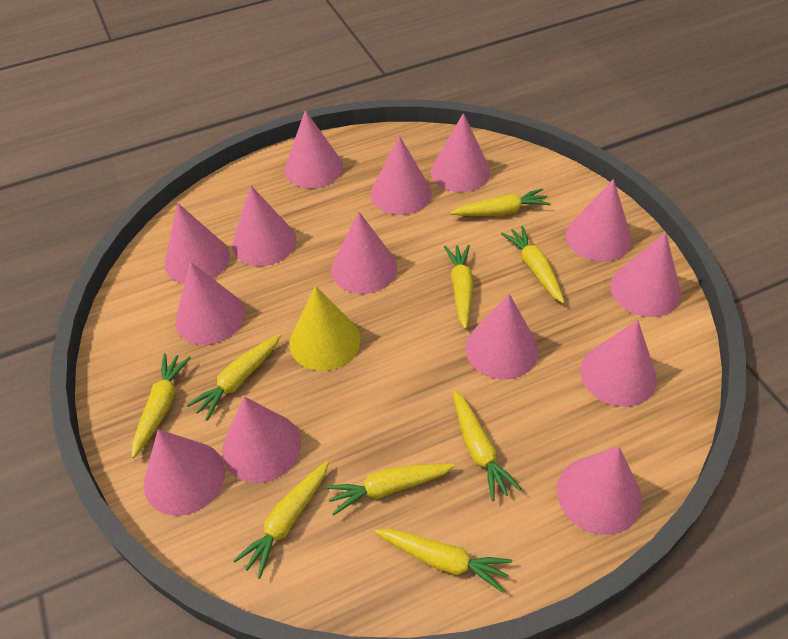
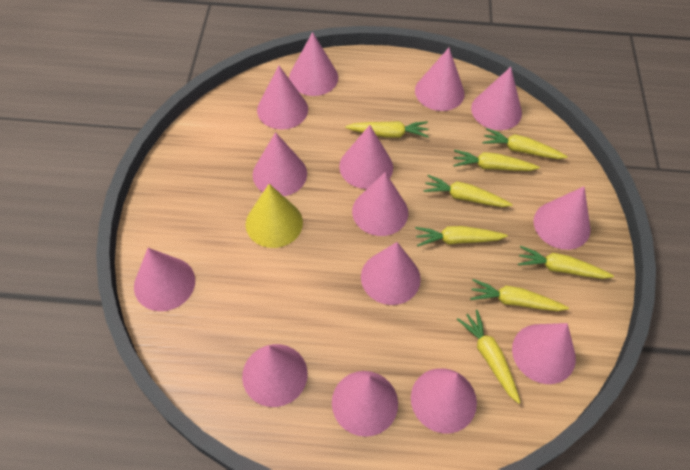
yellow carrot: 9 -> 8

